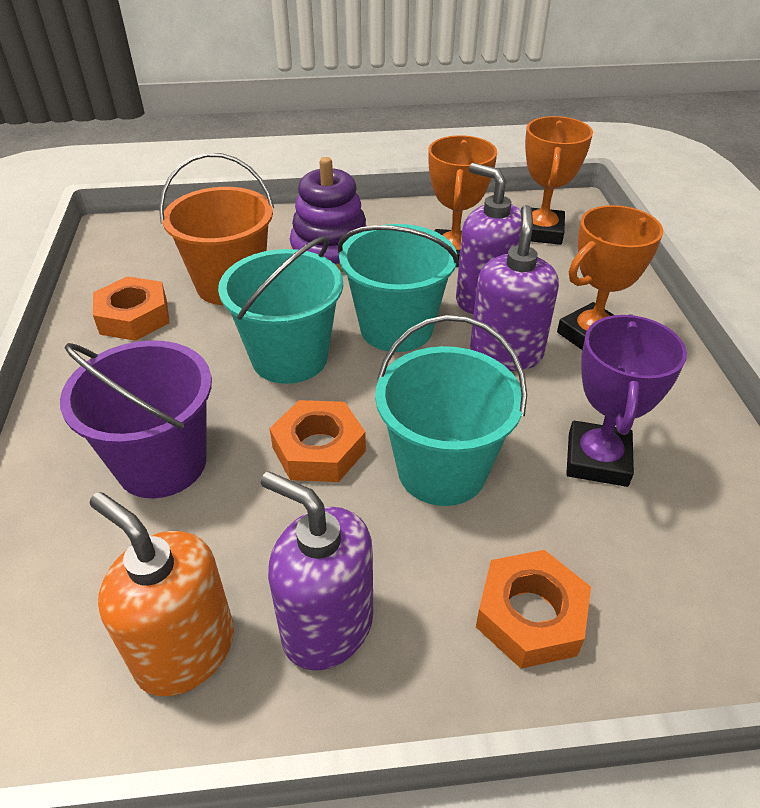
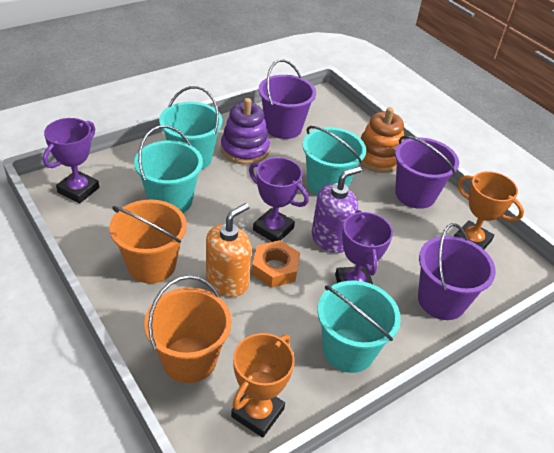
orange bucket: 1 -> 2
orange nut: 3 -> 1
orange stacking toy: 0 -> 1
orange trophy: 3 -> 2
purple bucket: 1 -> 3
purple soap dispenser: 3 -> 1
purple trophy: 1 -> 3
turquoise bucket: 3 -> 4

